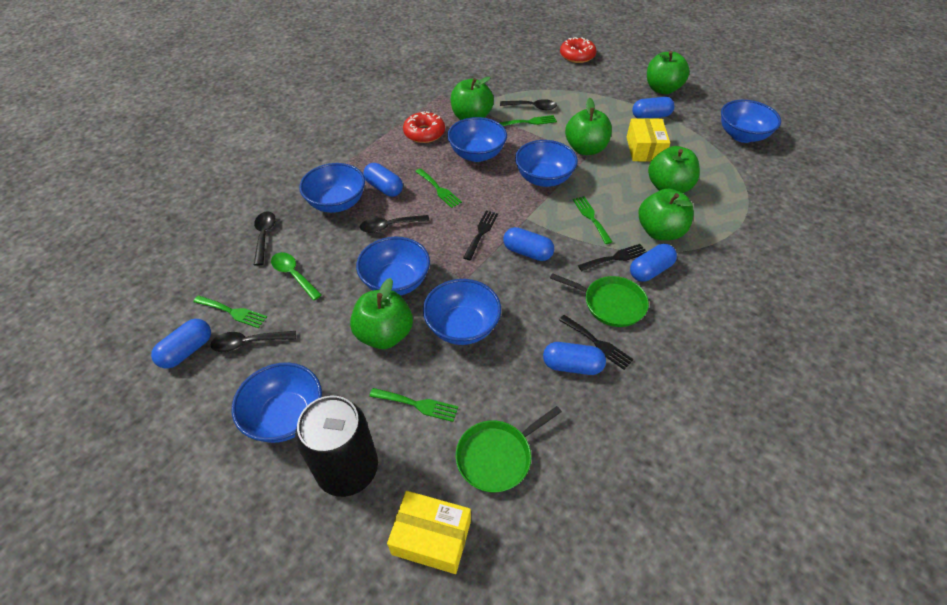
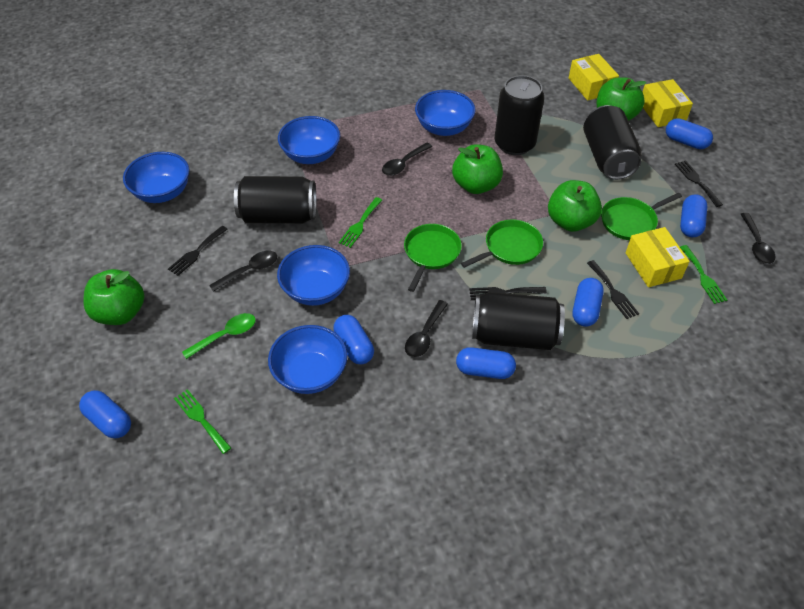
black can: 1 -> 4
black fork: 3 -> 4
blue bowl: 7 -> 5
green apple: 6 -> 4
green fork: 5 -> 3
green pan: 2 -> 3
red donut: 2 -> 0
yellow box: 2 -> 3

